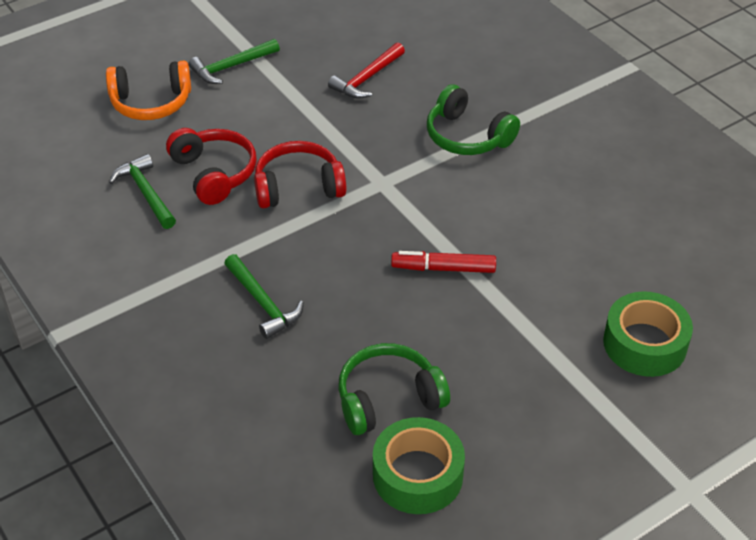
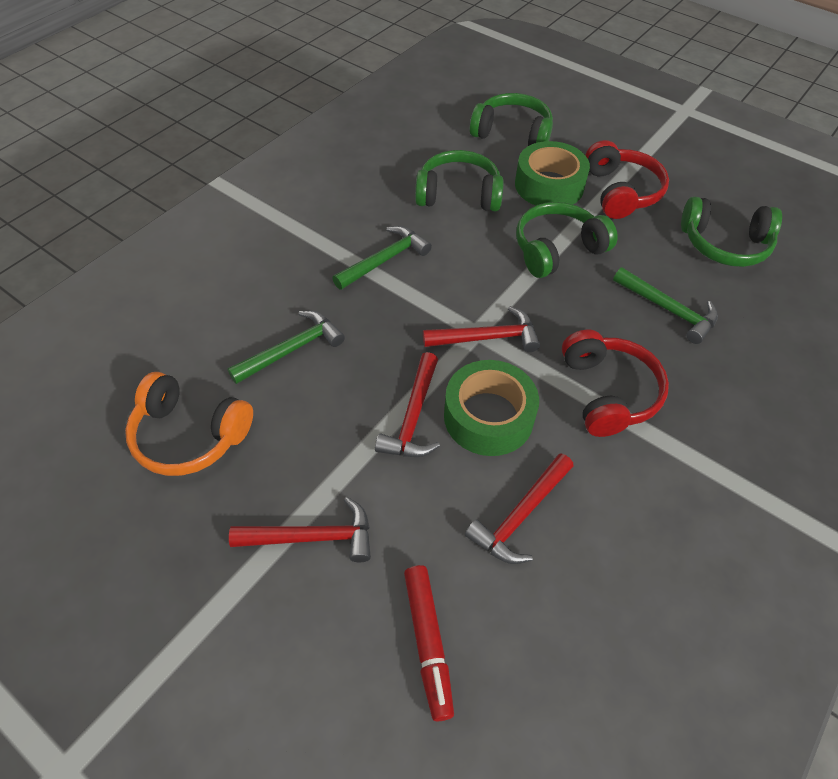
green headphones: 2 -> 4
red hammer: 1 -> 4

